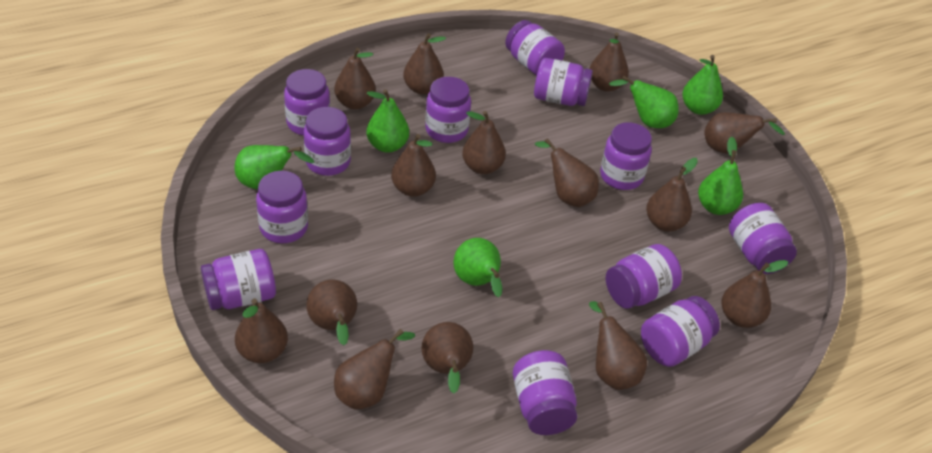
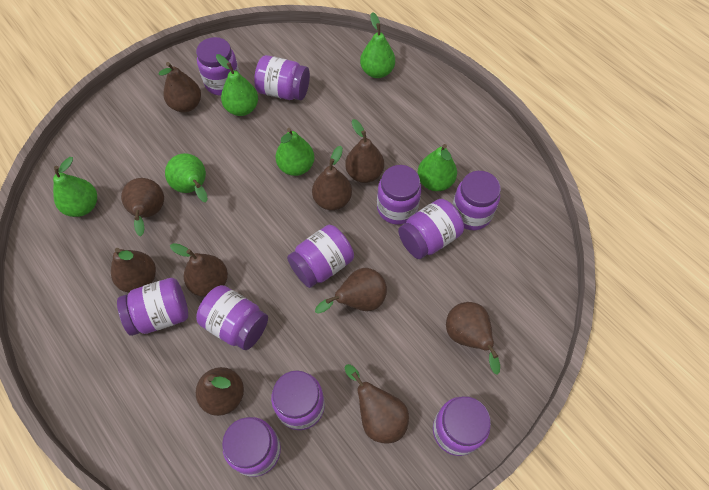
brown pear: 14 -> 10
purple jar: 12 -> 11

